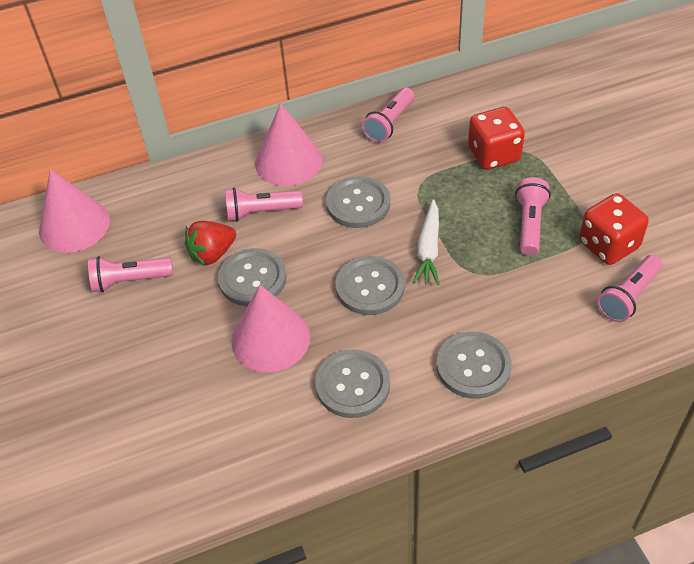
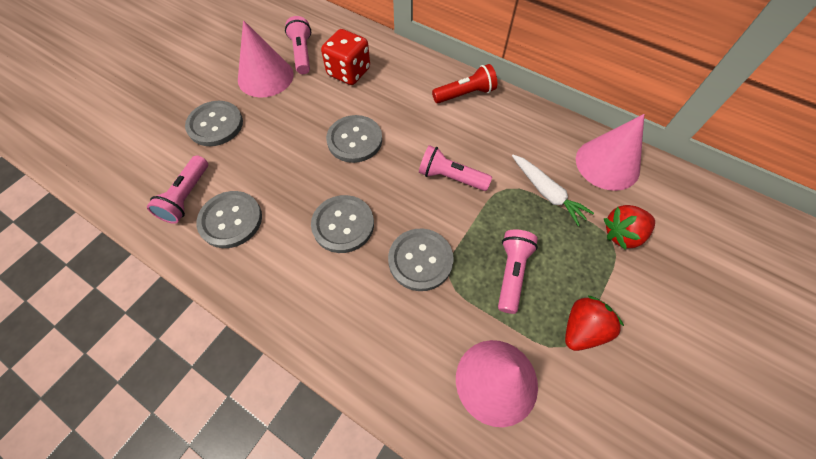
pink flashlight: 5 -> 4
red dice: 2 -> 1
red flashlight: 0 -> 1
red strawberry: 1 -> 2

